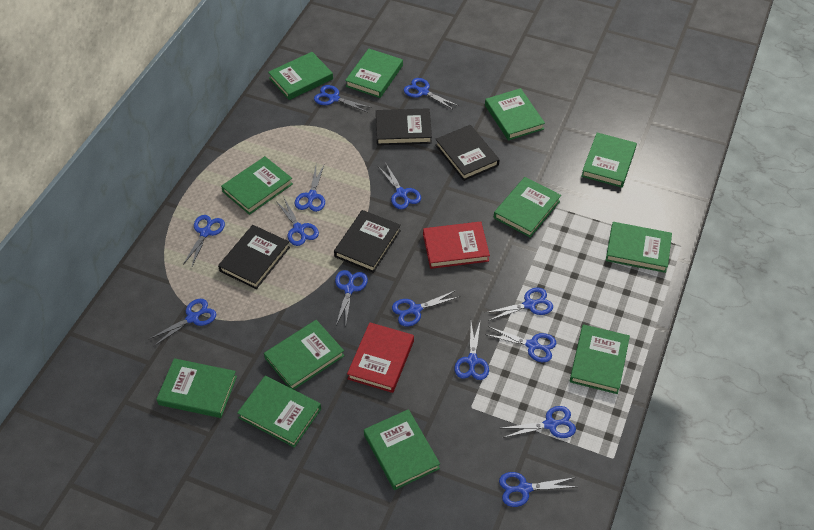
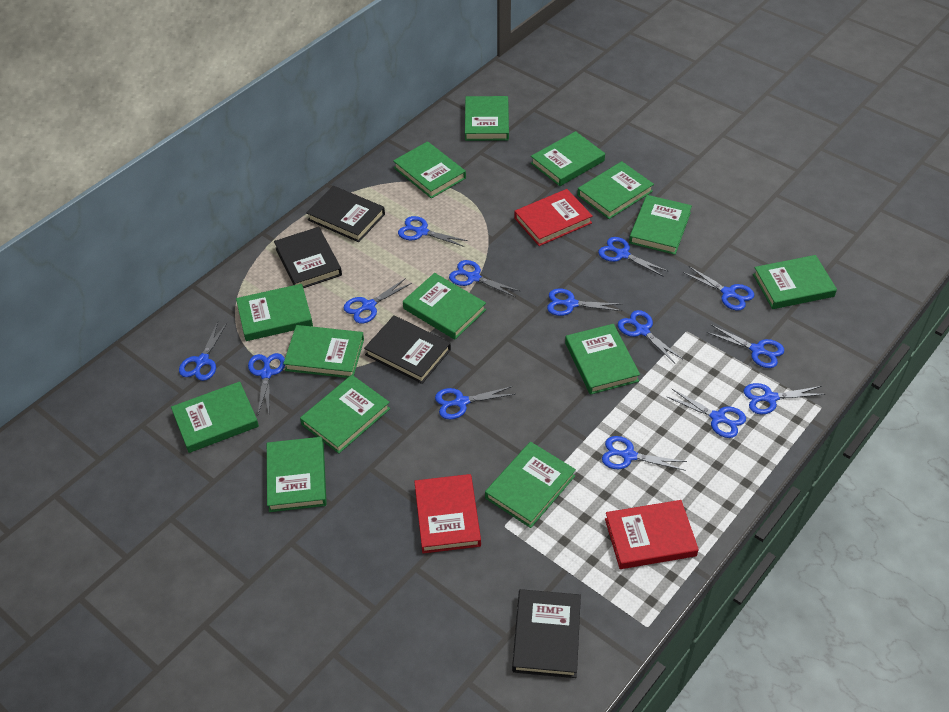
green book: 12 -> 14
red book: 2 -> 3

